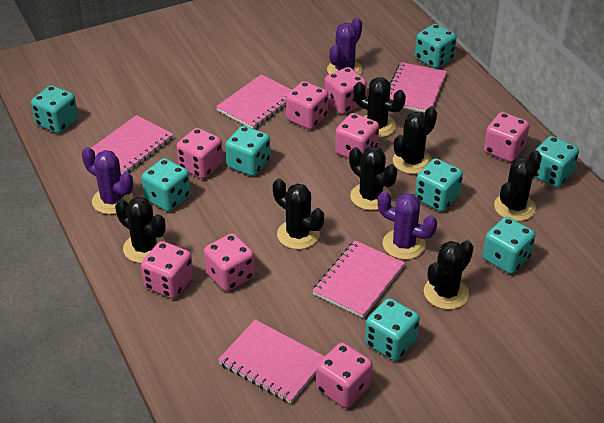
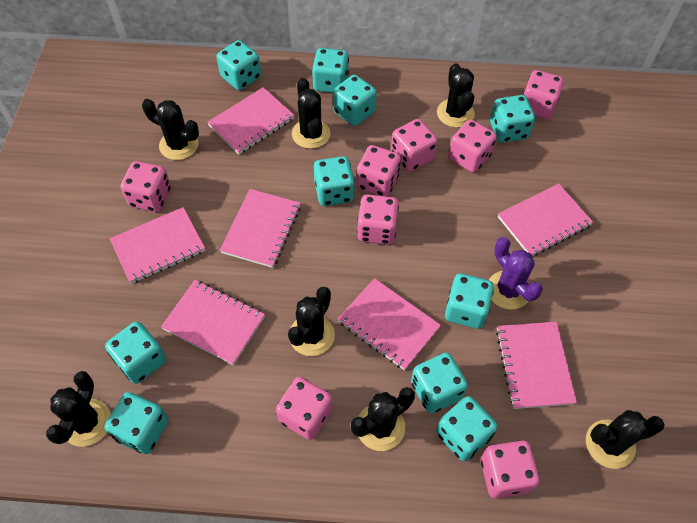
pink notebook: 5 -> 7
purple cactus: 3 -> 1
turquoise dice: 8 -> 10

